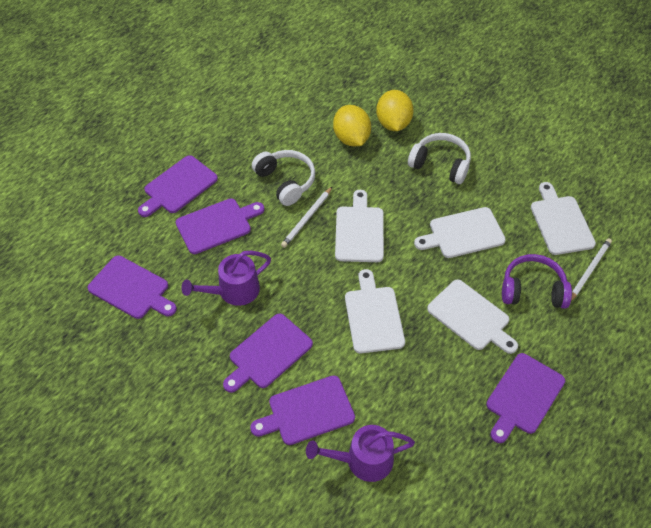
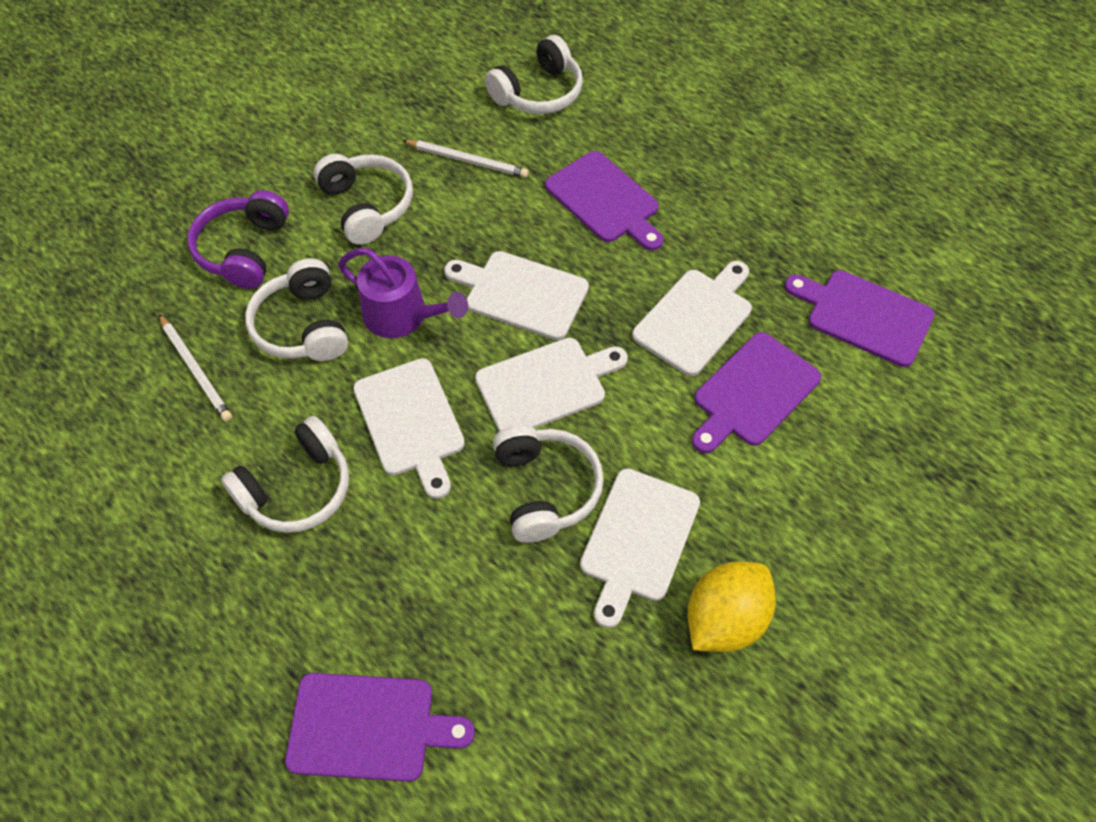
purple cutting board: 6 -> 4
purple watering can: 2 -> 1
white headphones: 2 -> 5
yellow lemon: 2 -> 1

